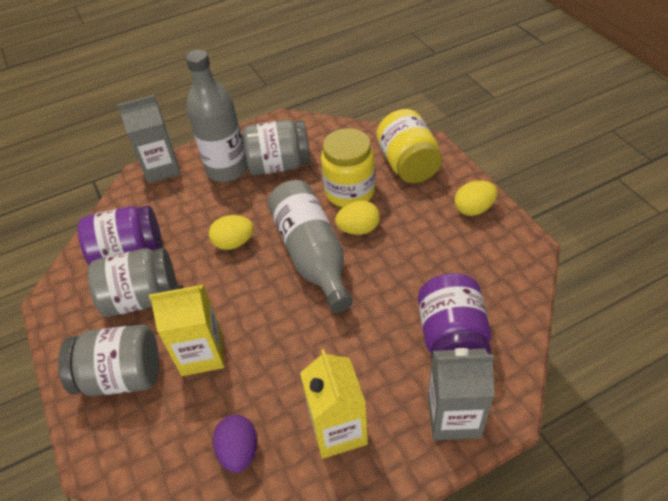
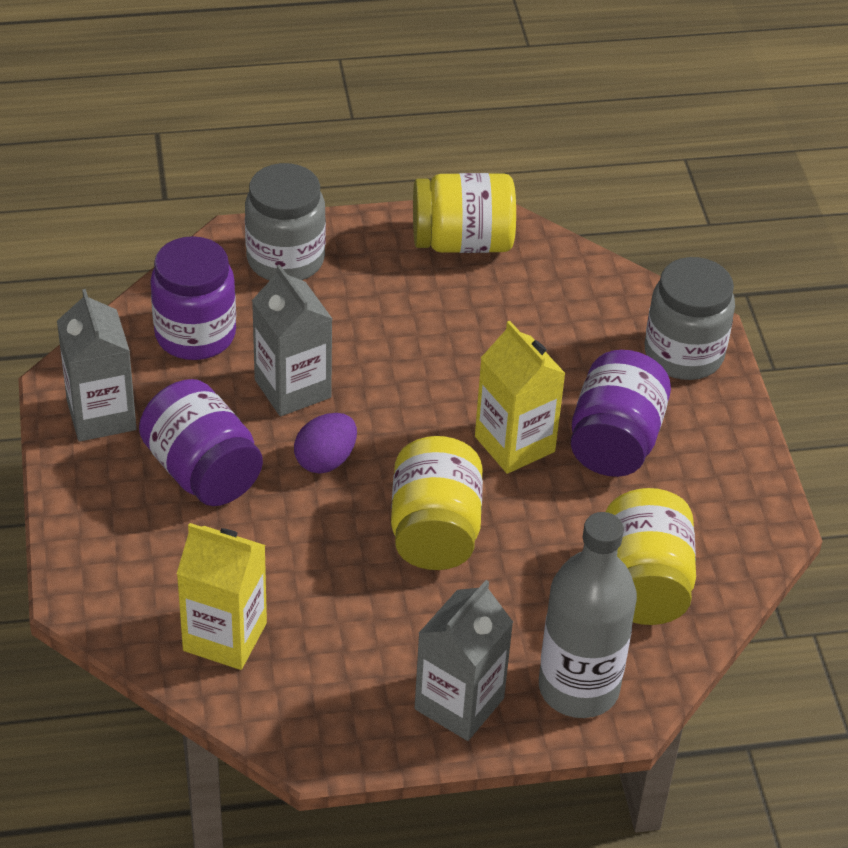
grey bottle: 2 -> 1
grey carton: 2 -> 3
grey jar: 3 -> 2
purple jar: 2 -> 3
yellow egg: 3 -> 0
yellow jar: 2 -> 3

